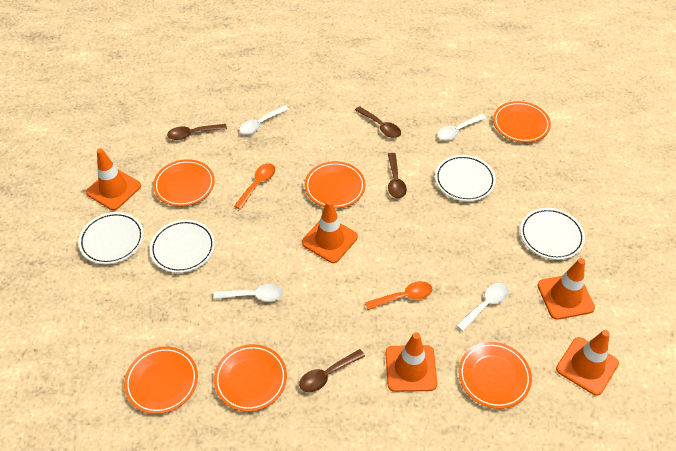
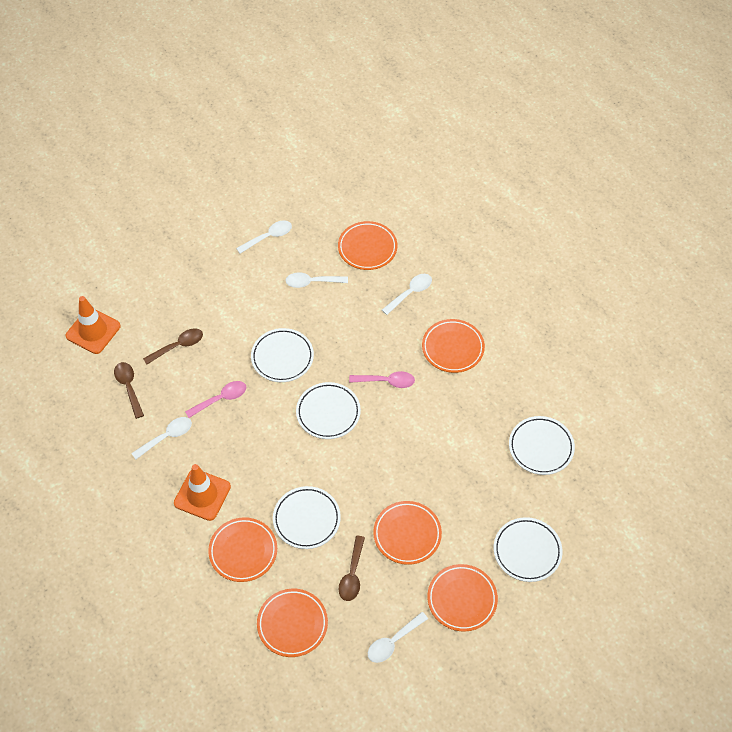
brown spoon: 4 -> 3
orange spoon: 2 -> 0
orange traffic cone: 5 -> 2
pink spoon: 0 -> 2
white plate: 4 -> 5
white spoon: 4 -> 5

